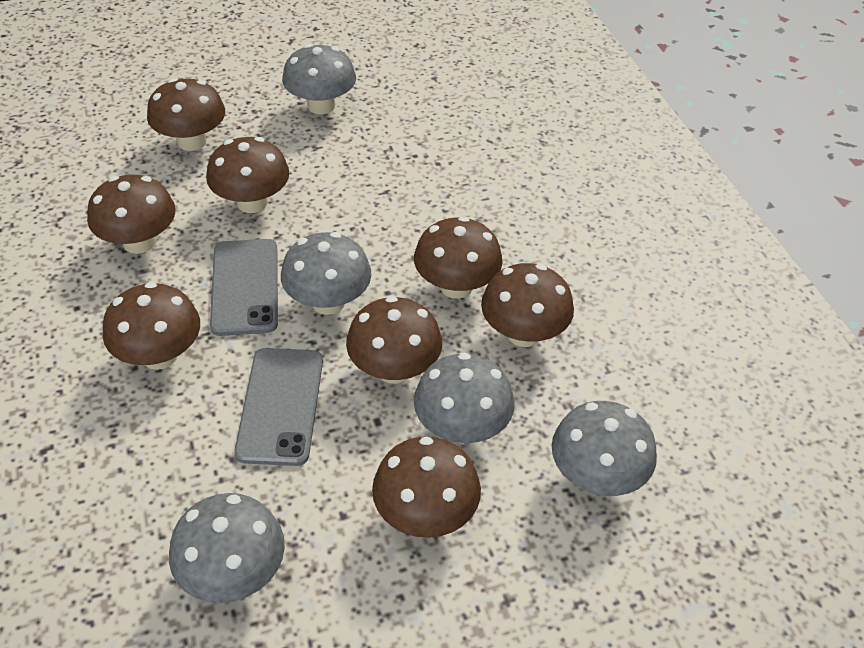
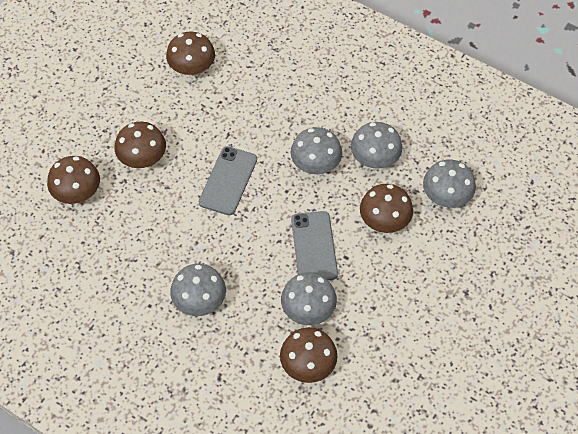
brown mushroom: 8 -> 5

